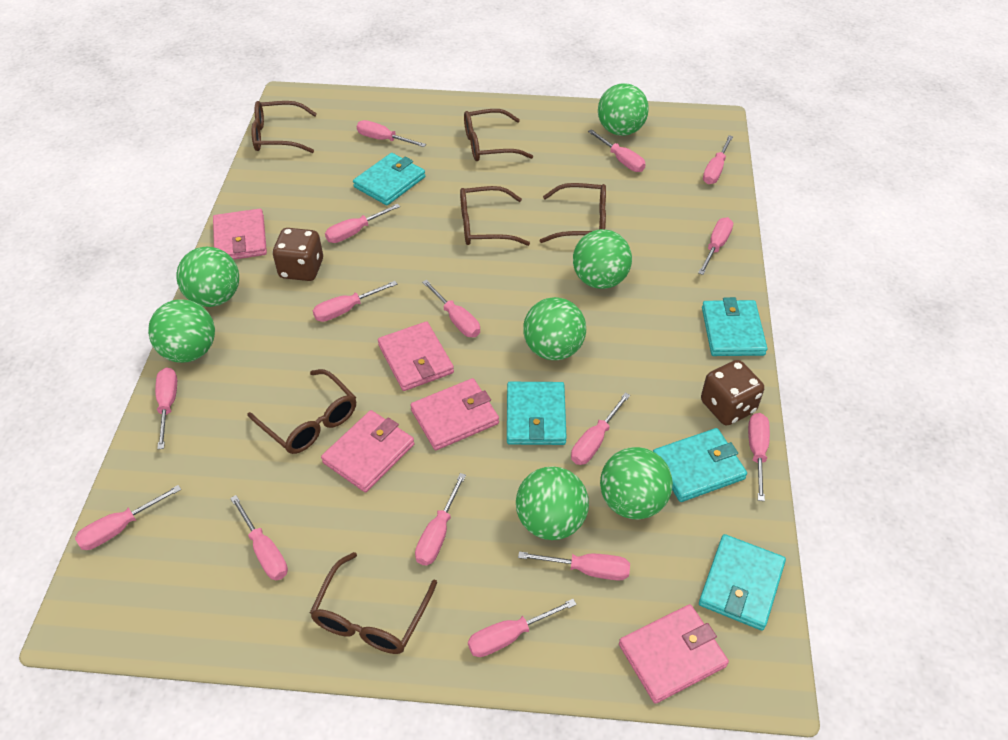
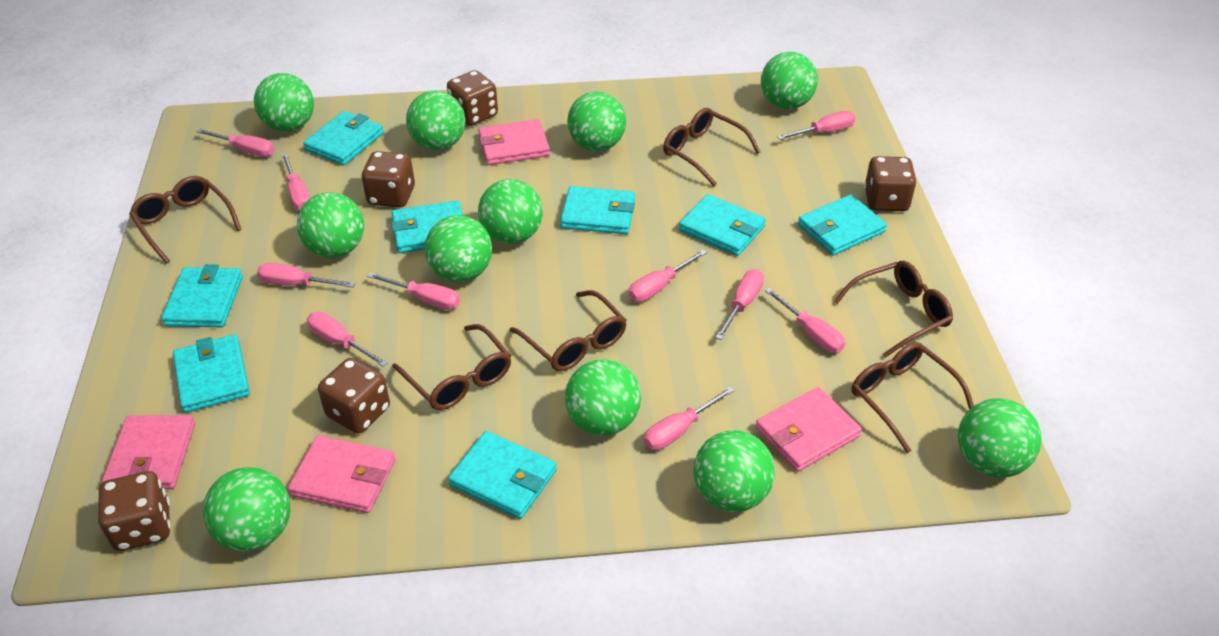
brown dice: 2 -> 5
green ball: 7 -> 11
pink screwdriver: 15 -> 10
pink wallet: 5 -> 4
turquoise wallet: 5 -> 8

